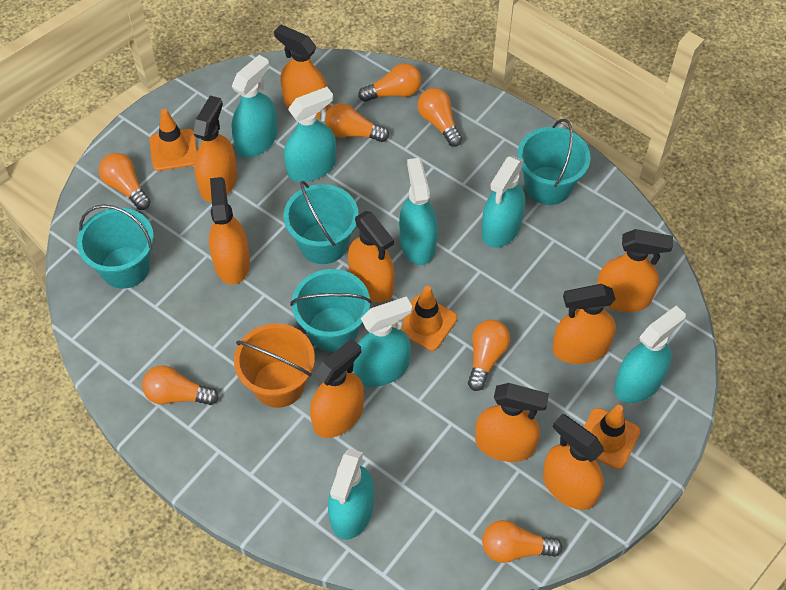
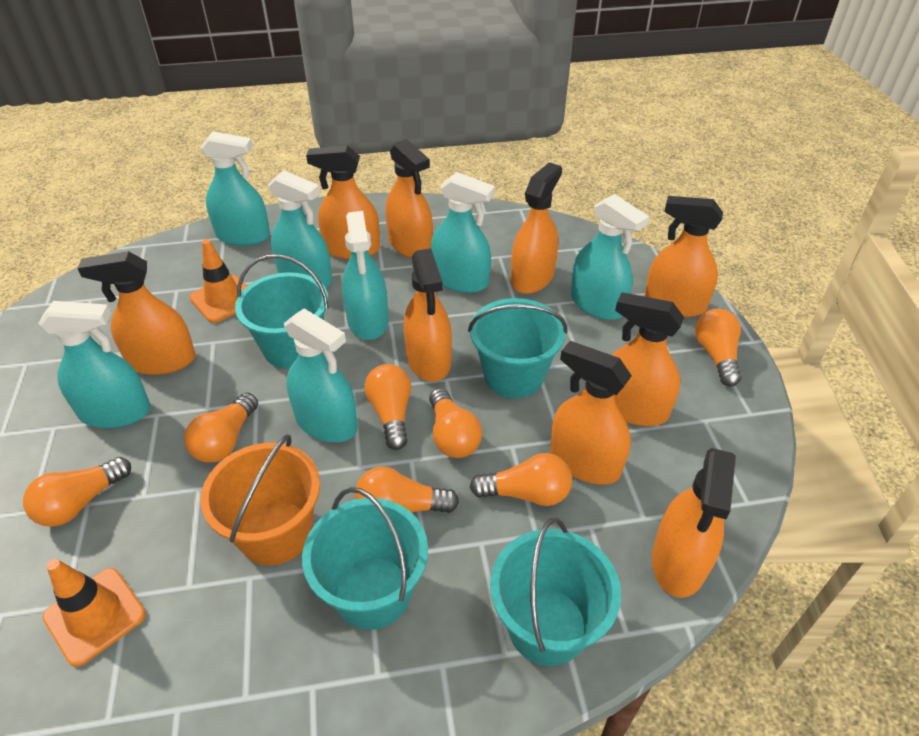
orange traffic cone: 3 -> 2

